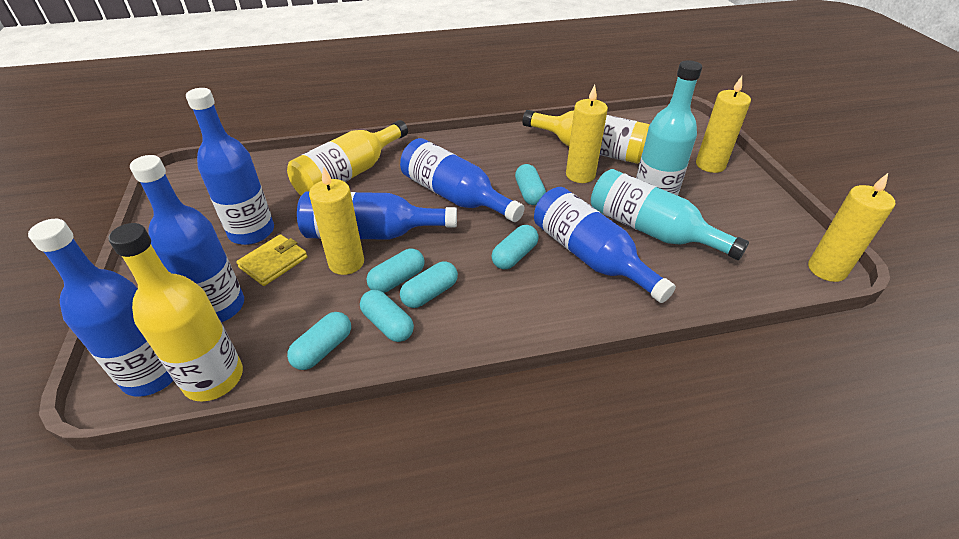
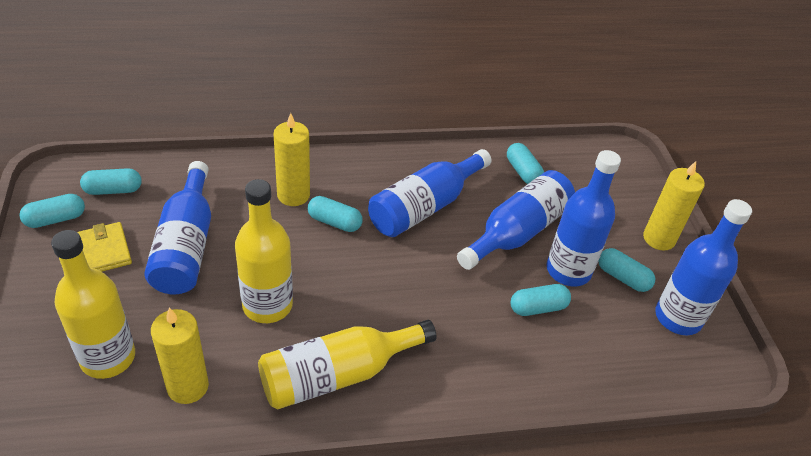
blue bottle: 6 -> 5
turquoise bottle: 2 -> 0
yellow candle: 4 -> 3

